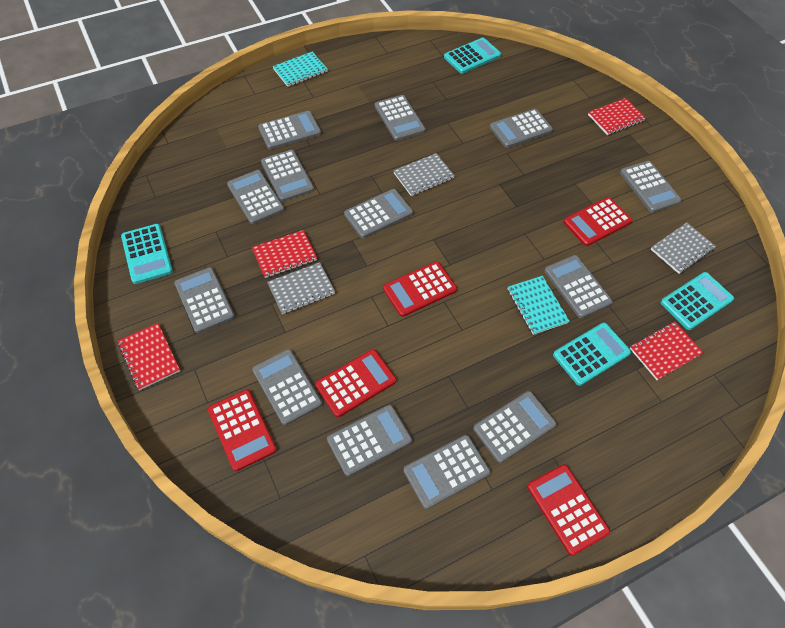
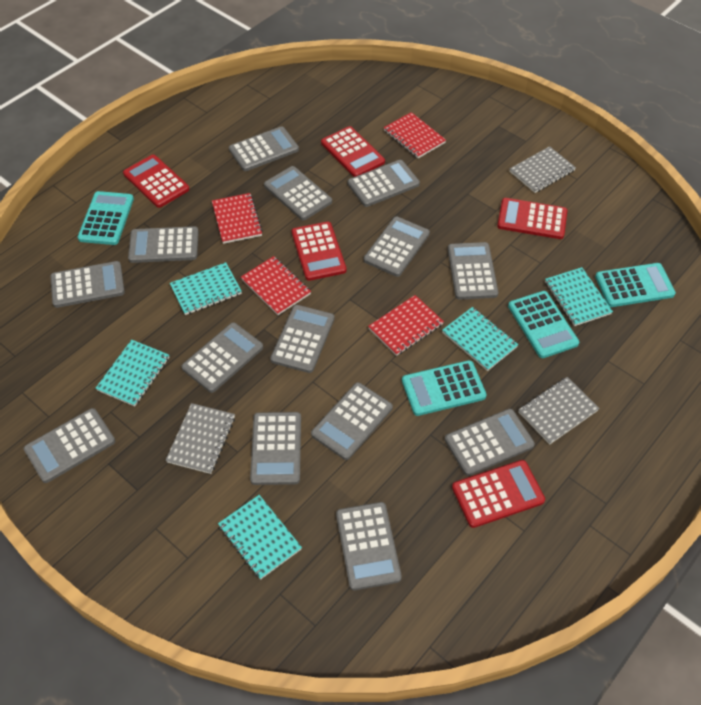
grey calculator: 13 -> 14
turquoise notebook: 2 -> 5

